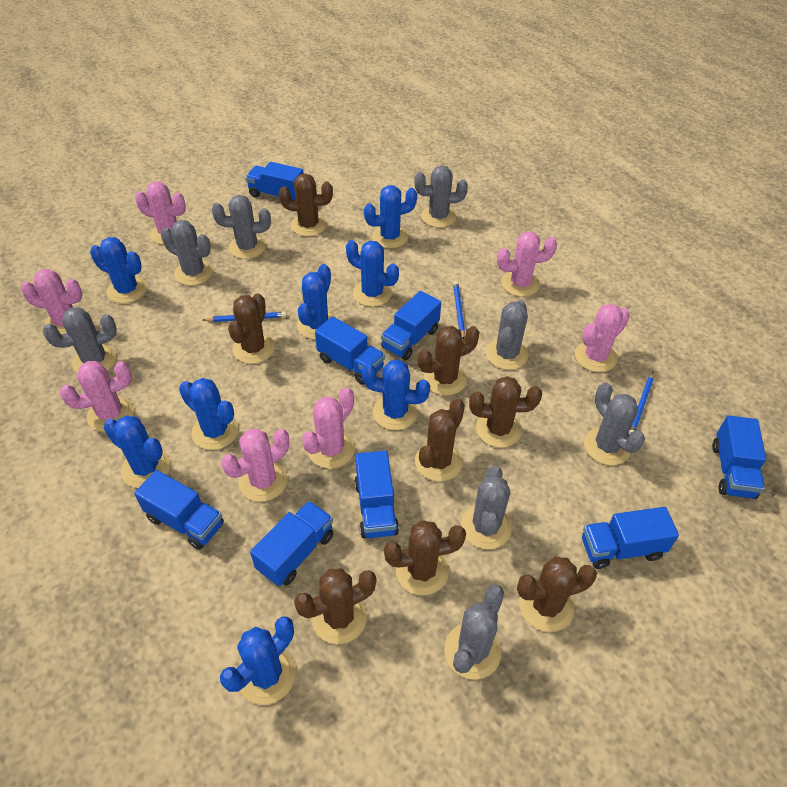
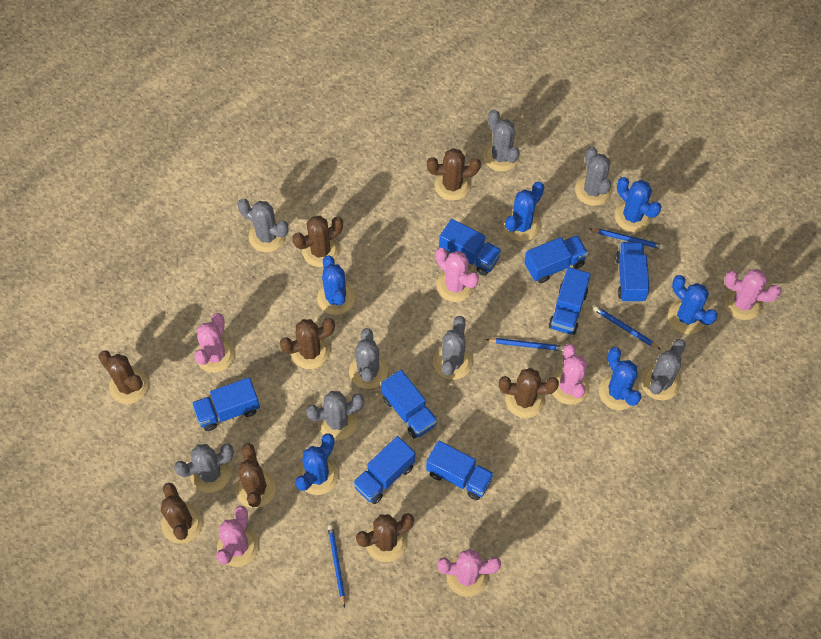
blue cactus: 8 -> 6
blue pencil: 3 -> 4
pink cactus: 7 -> 6

